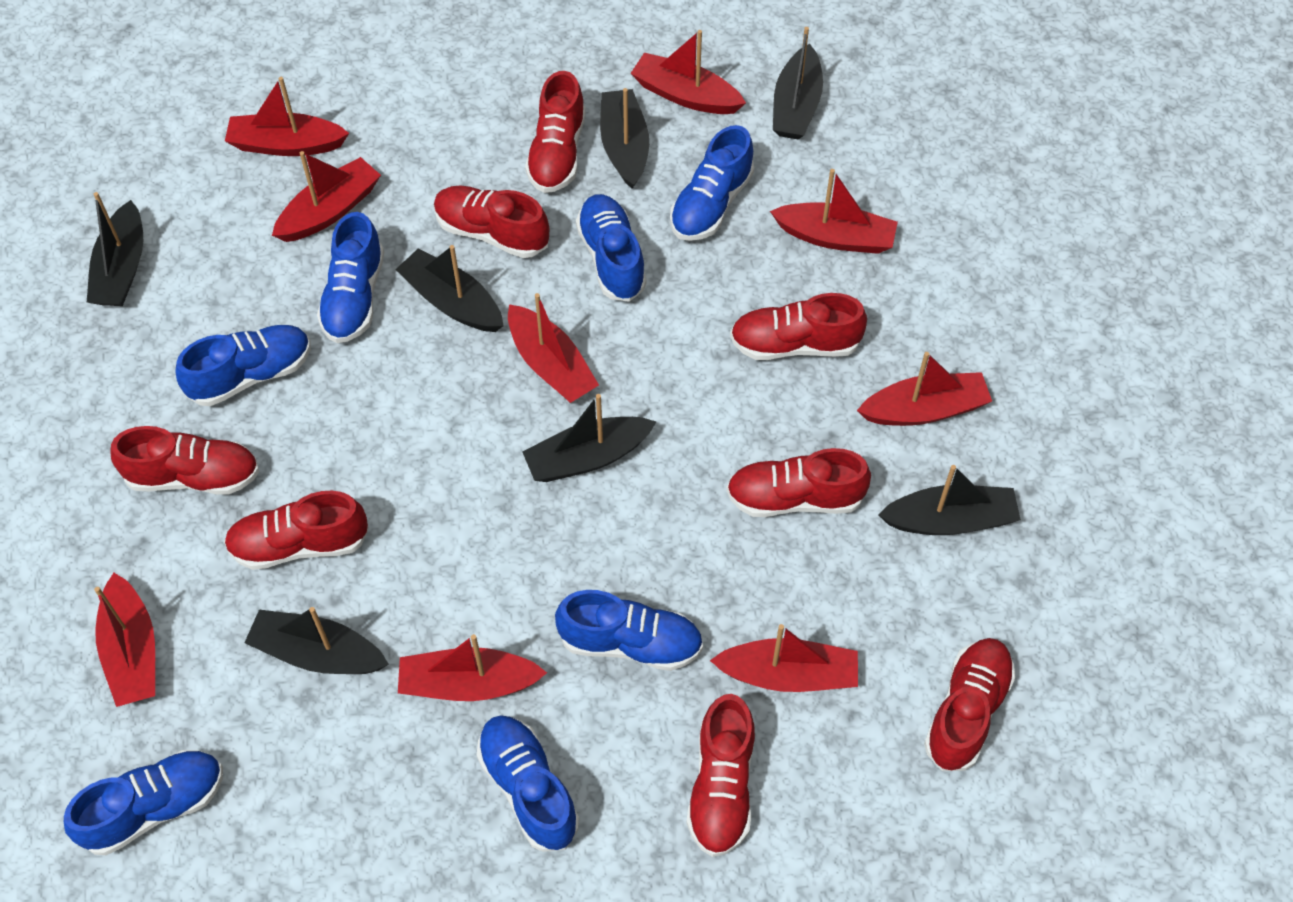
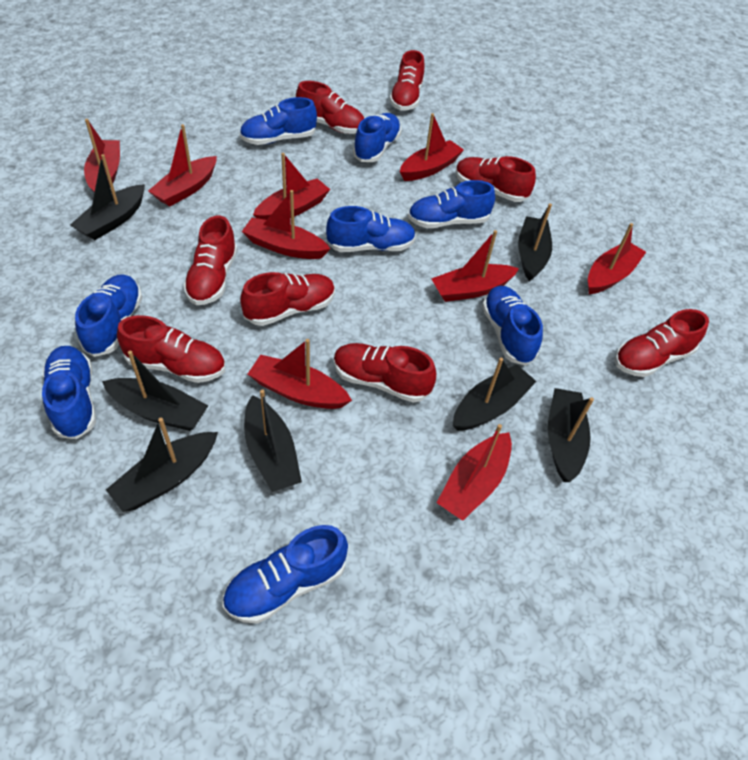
blue shoe: 7 -> 8

